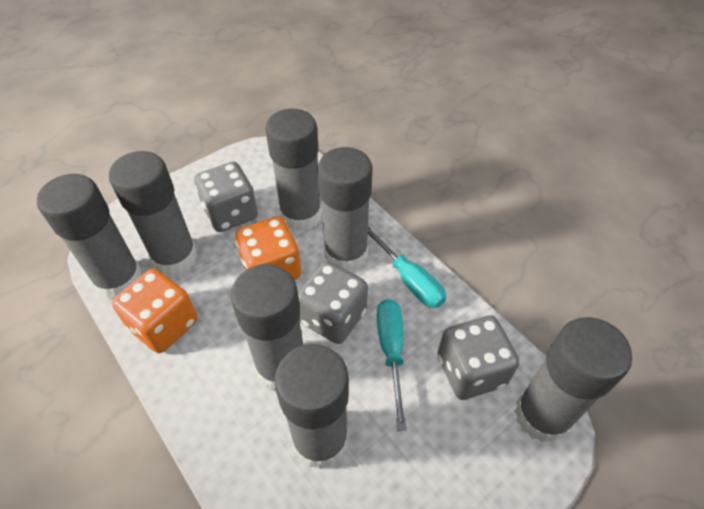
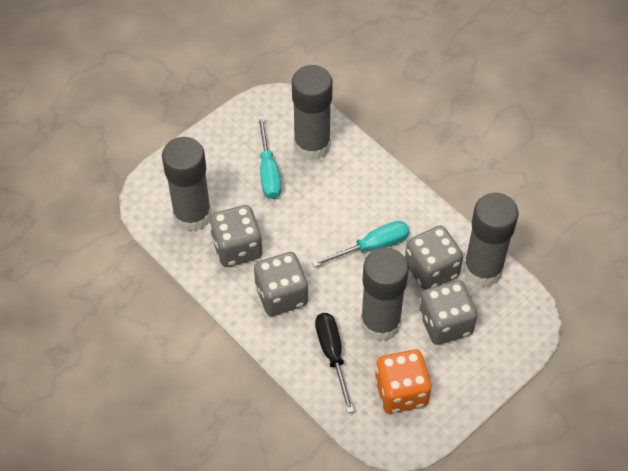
black screwdriver: 0 -> 1
grey dice: 3 -> 4
grey glue stick: 7 -> 4
orange dice: 2 -> 1

